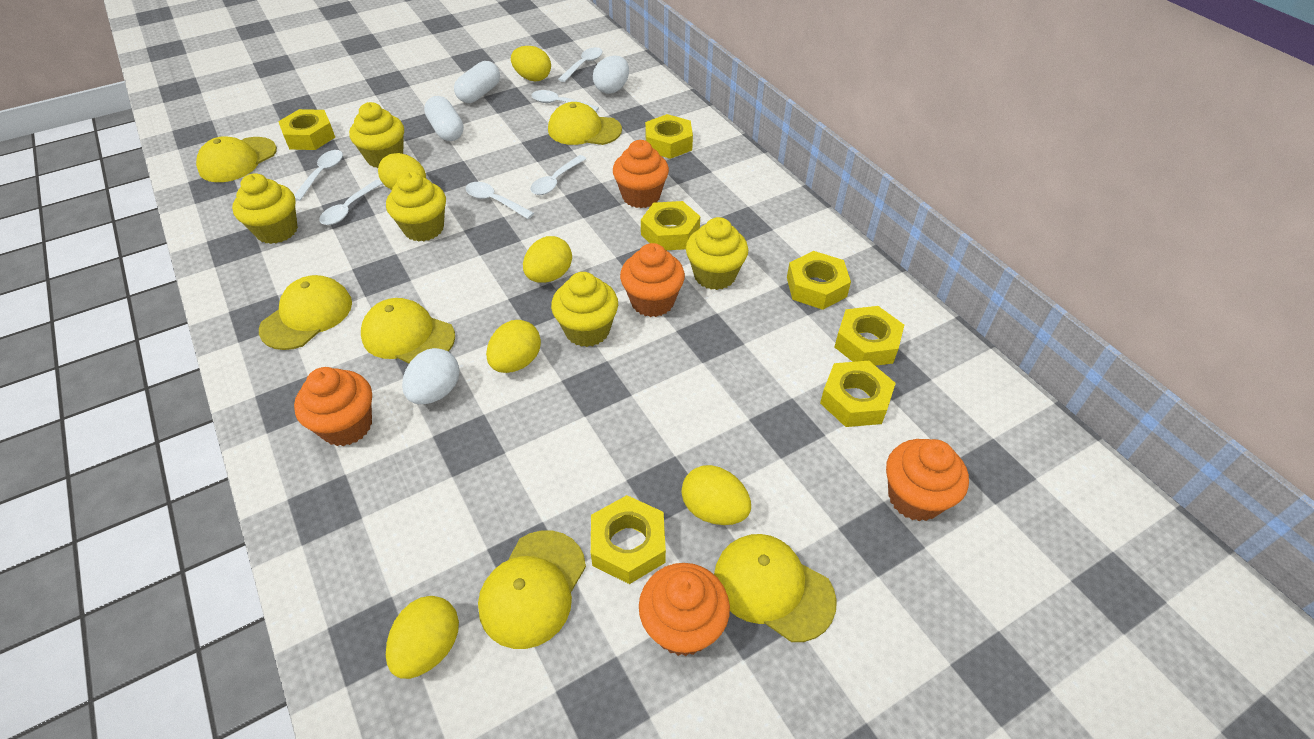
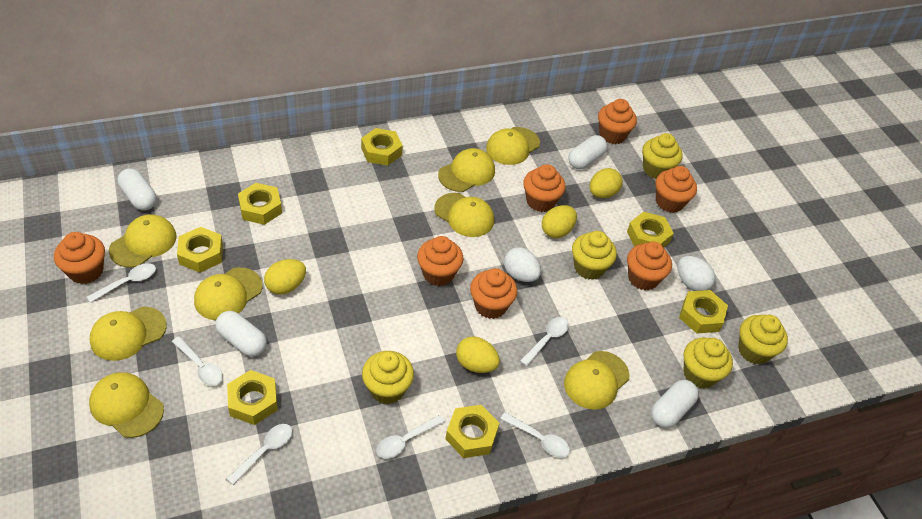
orange cupcake: 5 -> 7
white capsule: 2 -> 4
yellow cap: 6 -> 8
yellow egg: 6 -> 4

